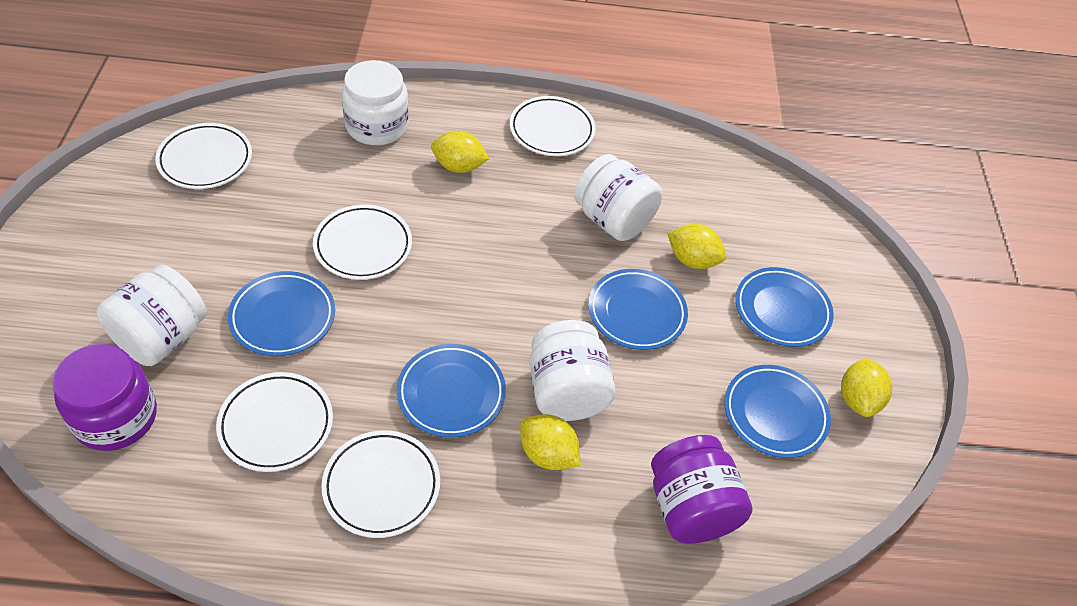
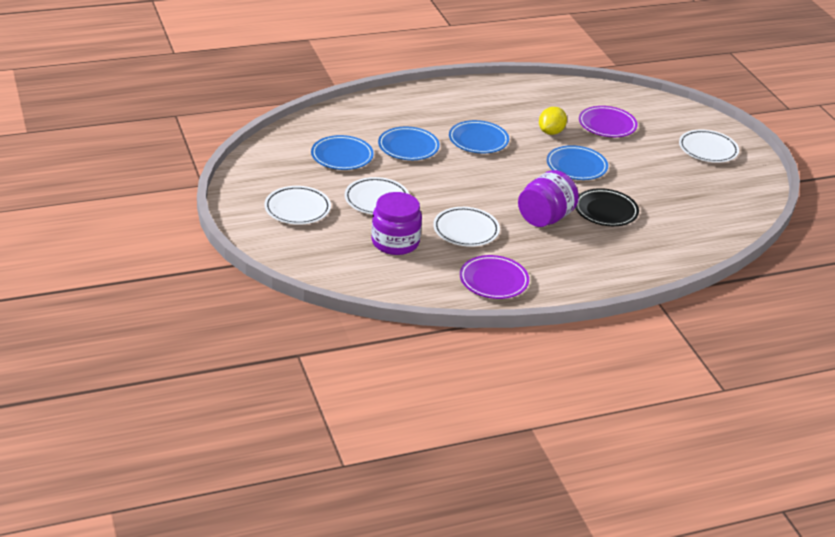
black plate: 0 -> 1
blue plate: 5 -> 4
purple plate: 0 -> 2
white jar: 4 -> 0
white plate: 5 -> 4
yellow lemon: 4 -> 1

